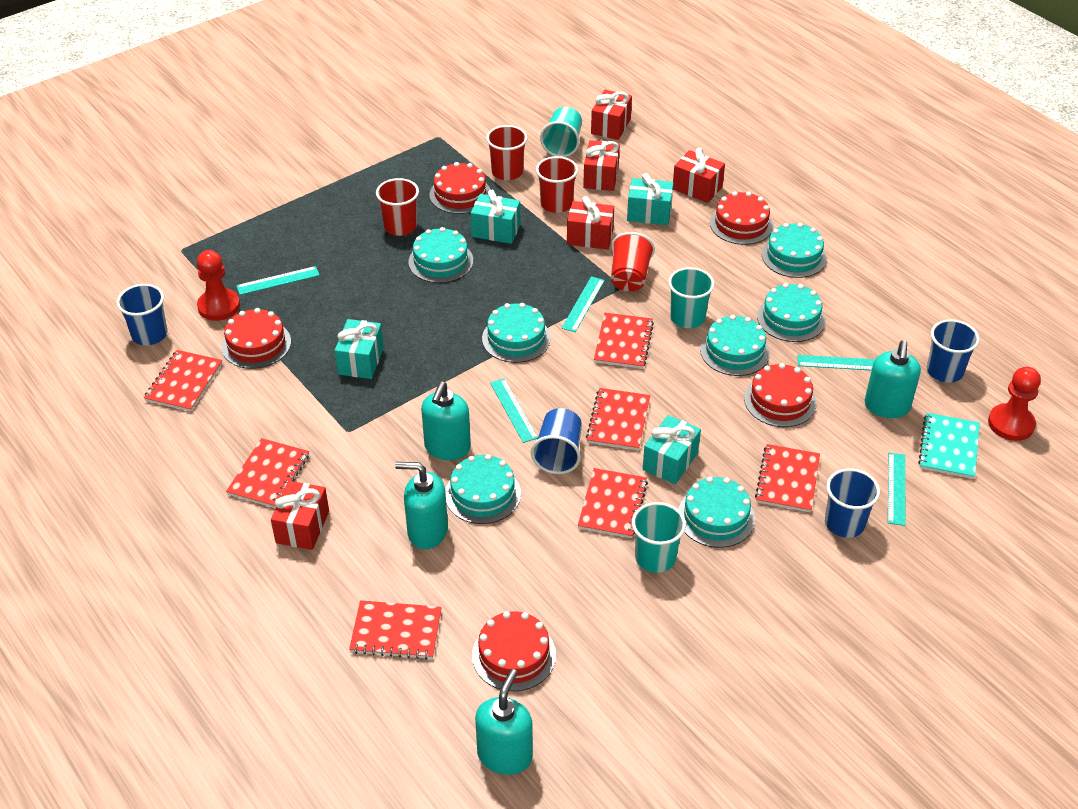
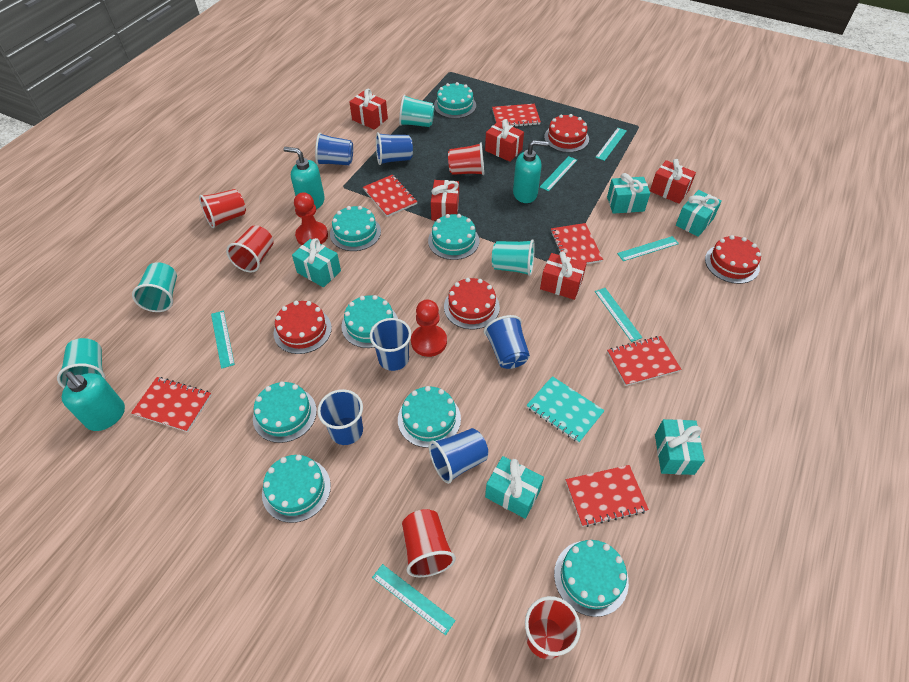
blue cup: 4 -> 6
red cake: 5 -> 4
red cup: 4 -> 5
red notebook: 7 -> 6
turquoise cake: 7 -> 8
turquoise cup: 3 -> 4
turquoise gift: 4 -> 5
turquoise ruler: 5 -> 6
turquoise soap dispenser: 4 -> 3

